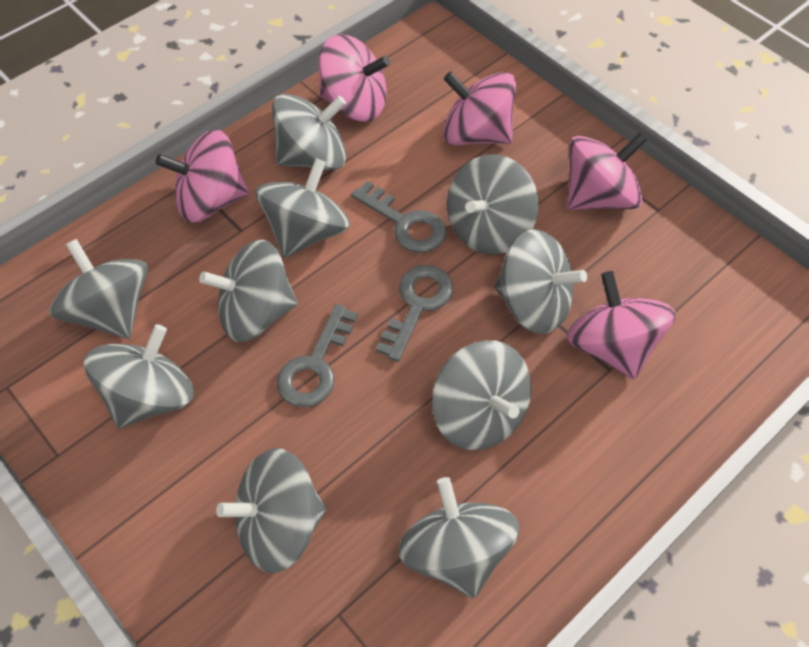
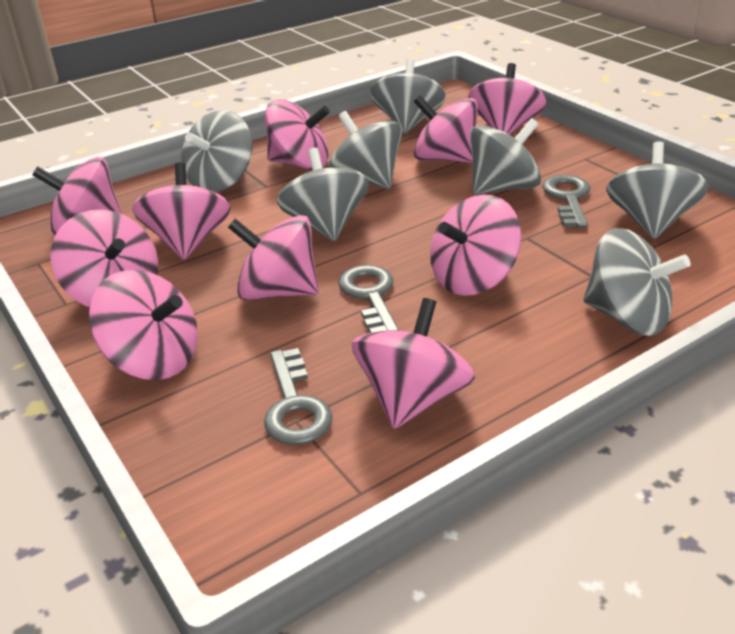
grey spinning top: 10 -> 7
pink spinning top: 5 -> 10

